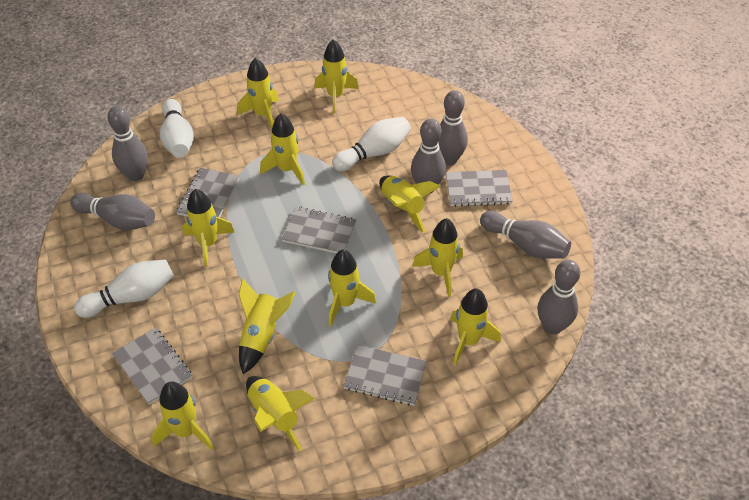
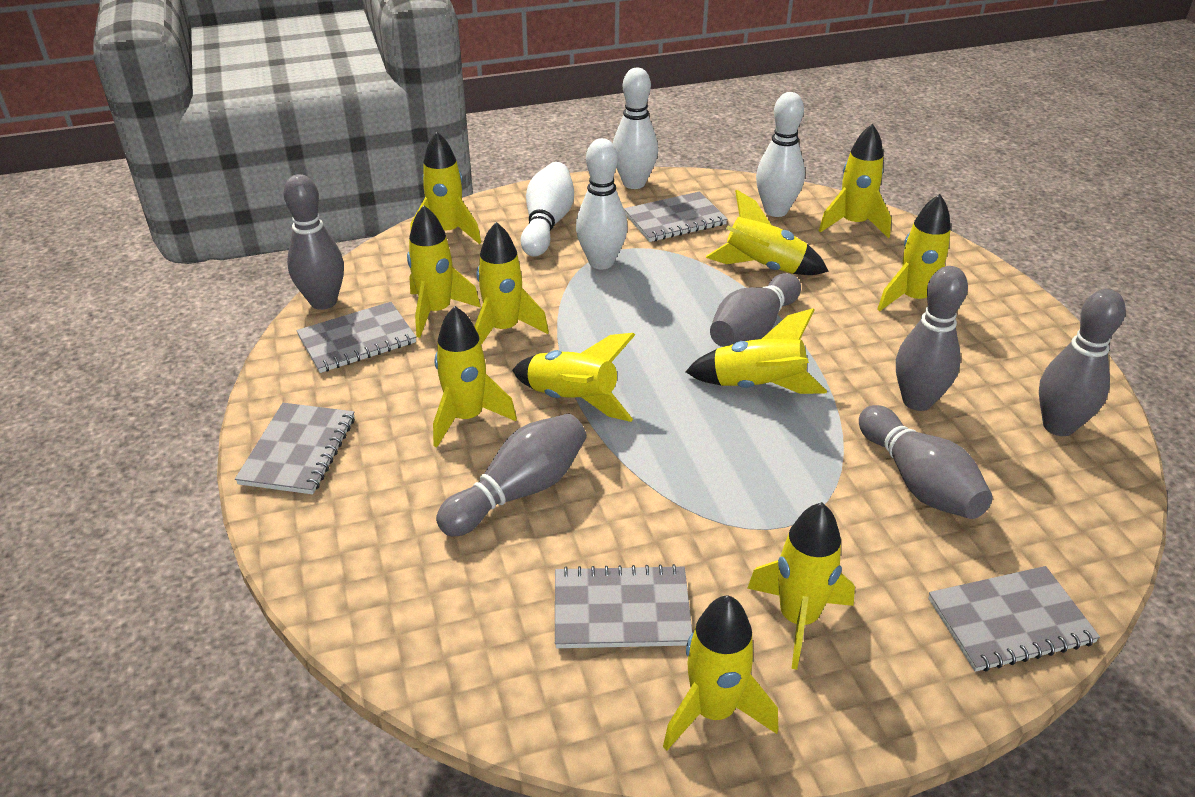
white bowling pin: 3 -> 4

